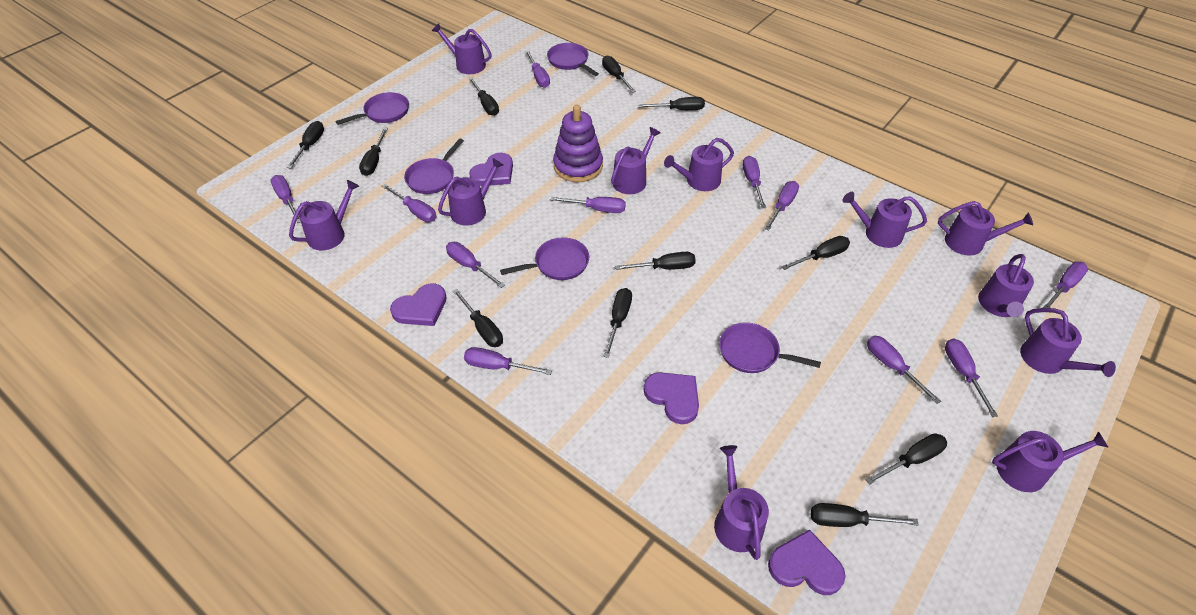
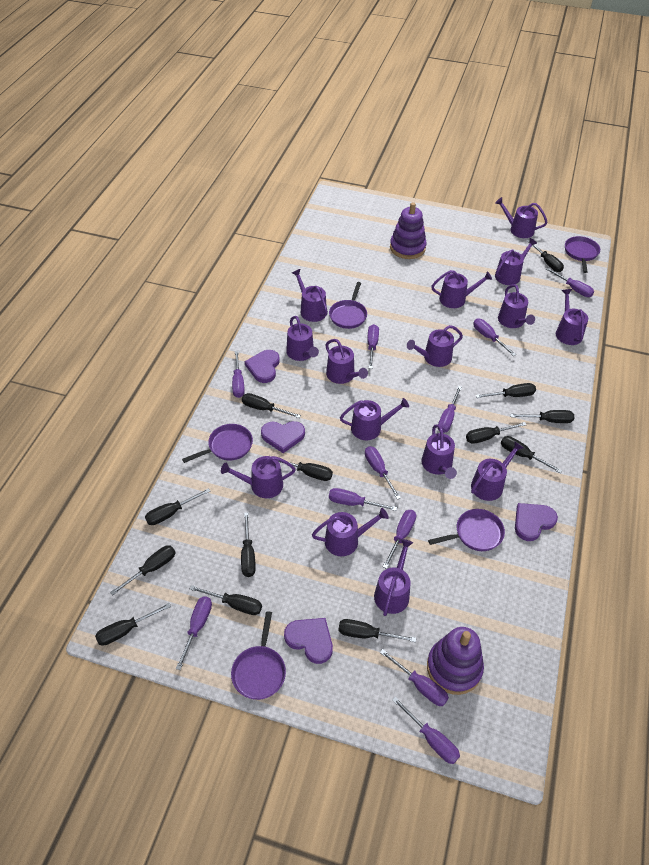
black screwdriver: 11 -> 13
purple stacking toy: 1 -> 2
purple watering can: 11 -> 15

